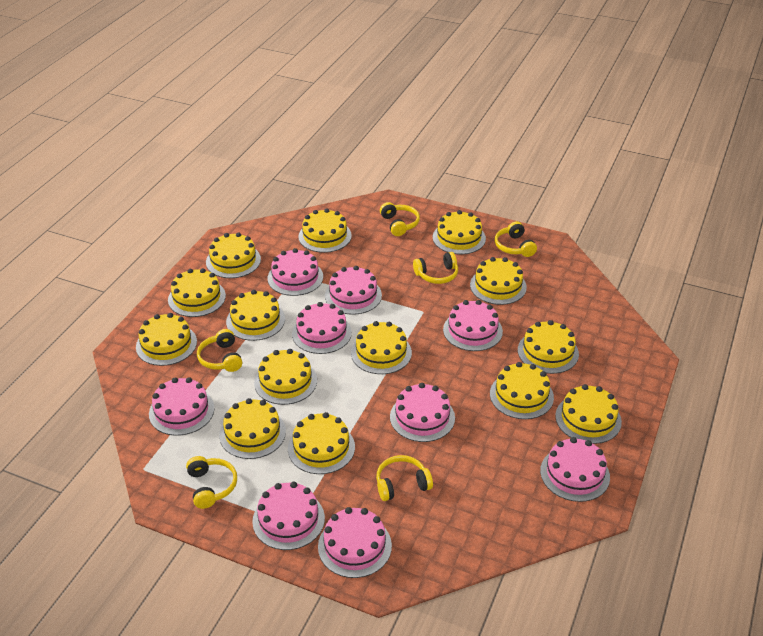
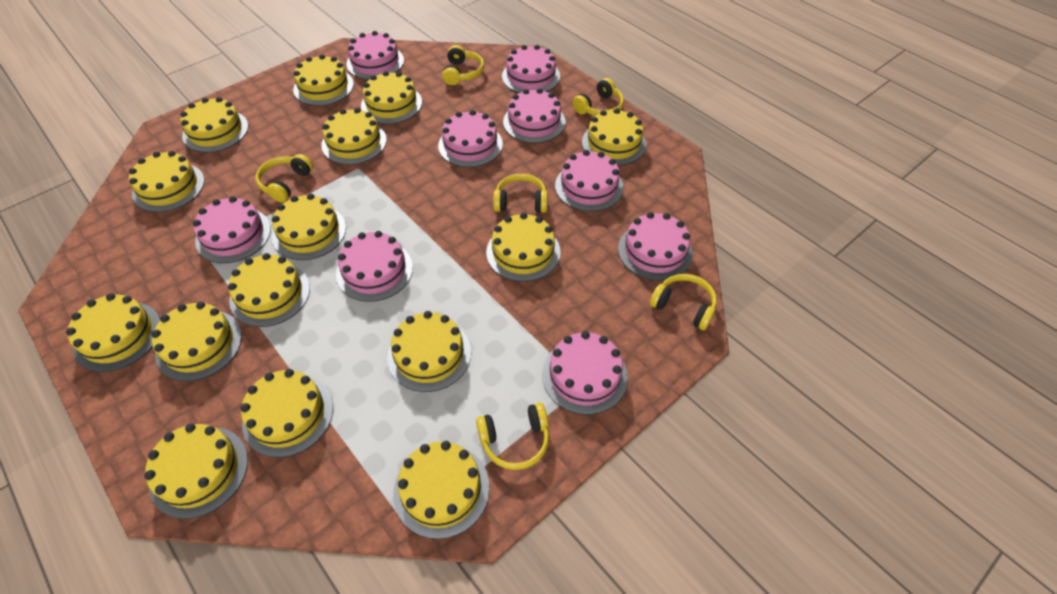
yellow cake: 14 -> 15

